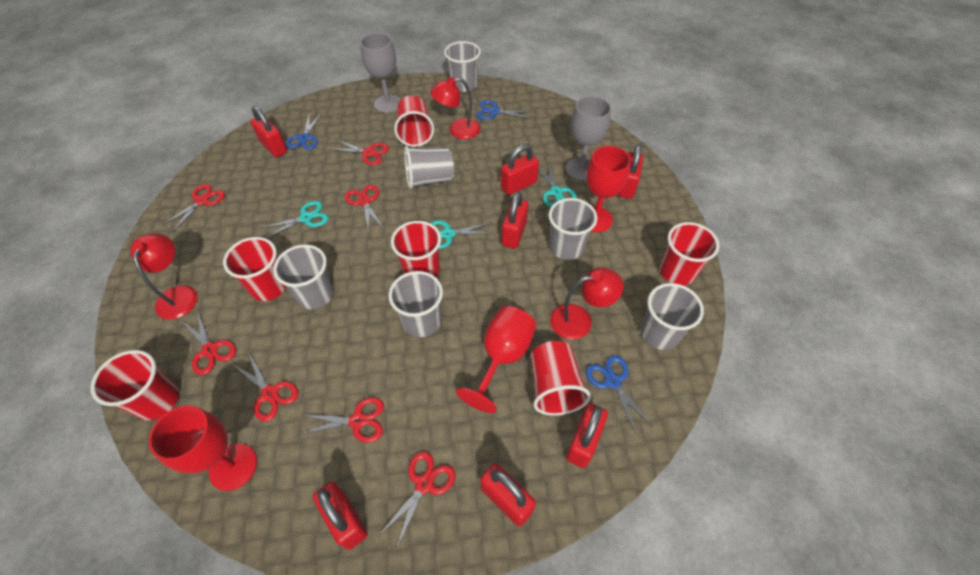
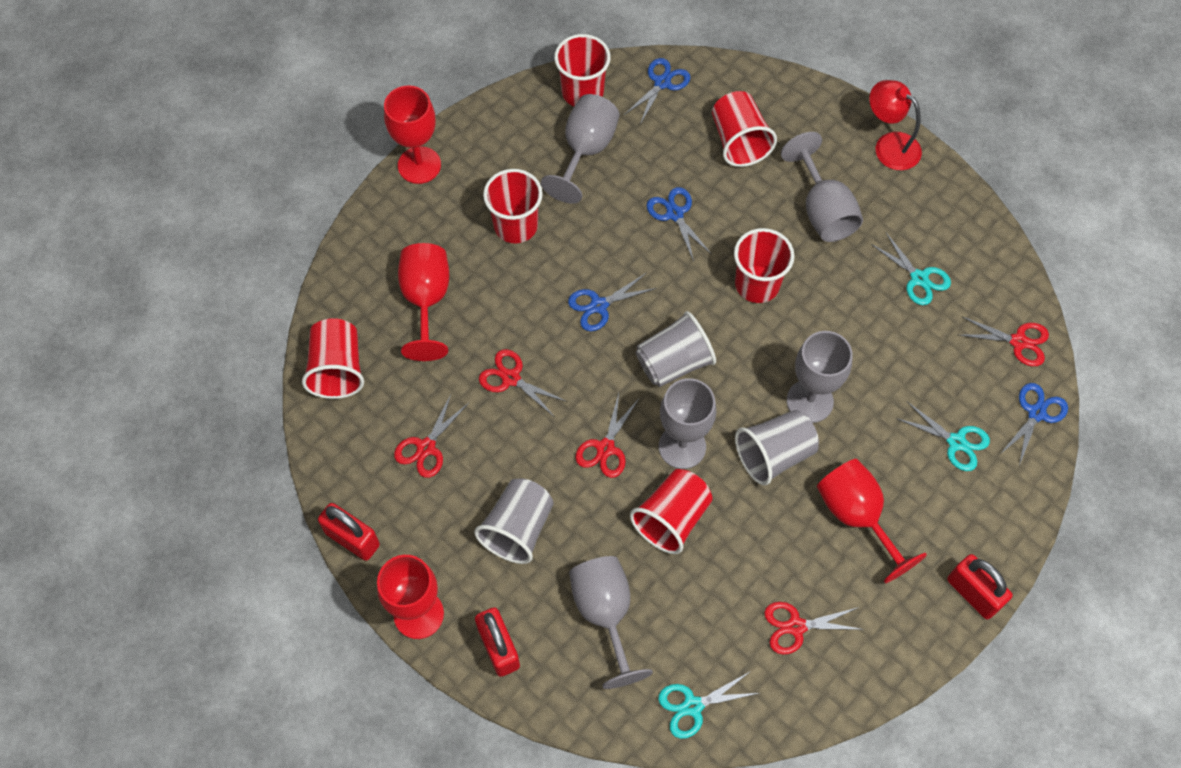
blue scissors: 3 -> 4
grey cup: 6 -> 3
grey goblet: 2 -> 5
red goblet: 3 -> 4
red lamp: 3 -> 1
red padlock: 7 -> 3
red scissors: 7 -> 5

